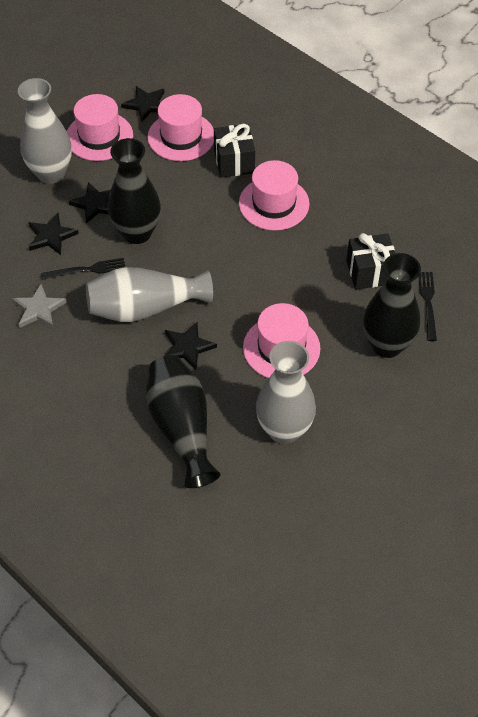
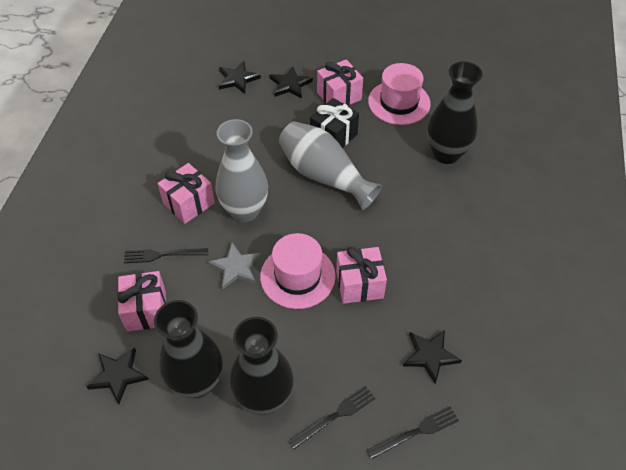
black fork: 2 -> 3
black gift: 2 -> 1
grey vase: 3 -> 2
pink gift: 0 -> 4
pink hat: 4 -> 2

